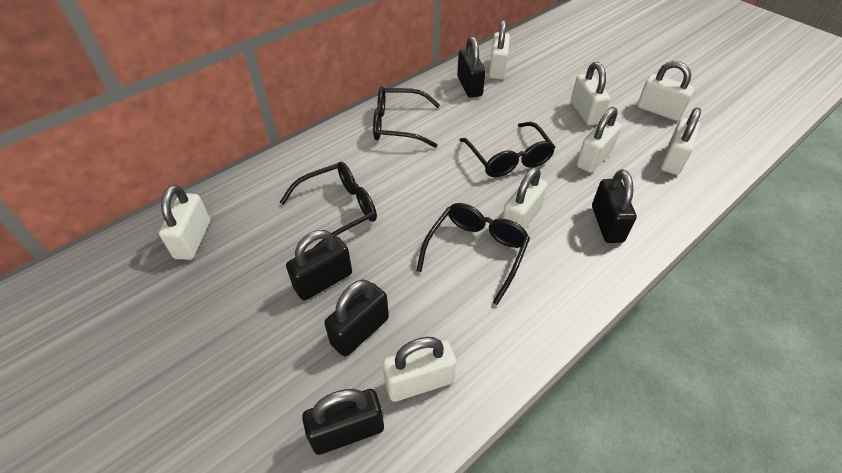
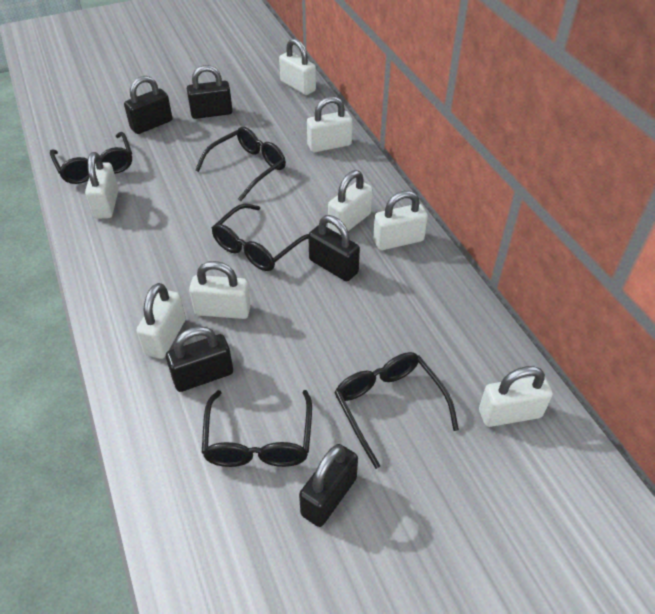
black glasses: 4 -> 5

